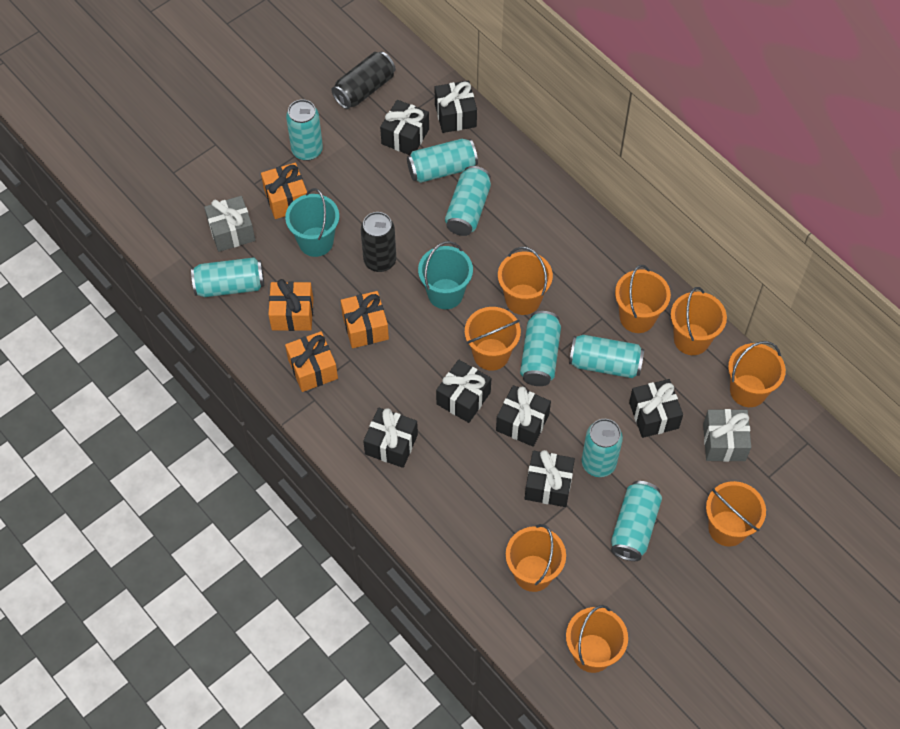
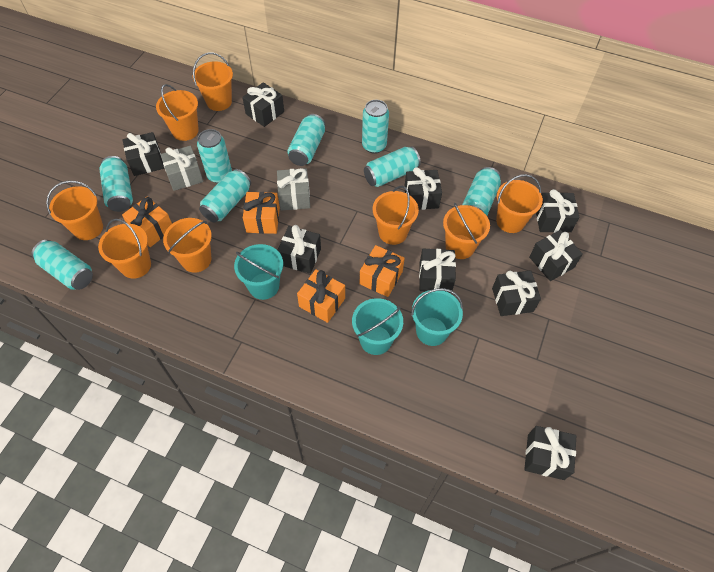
black can: 2 -> 0
black gift: 7 -> 9
turquoise bucket: 2 -> 3

